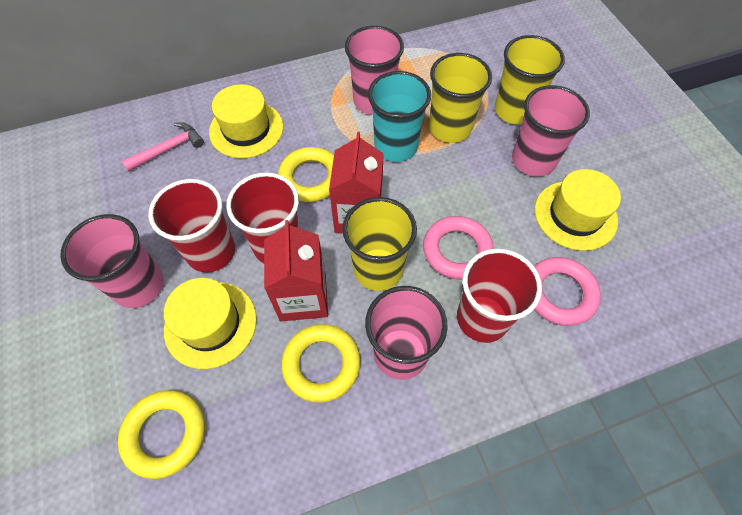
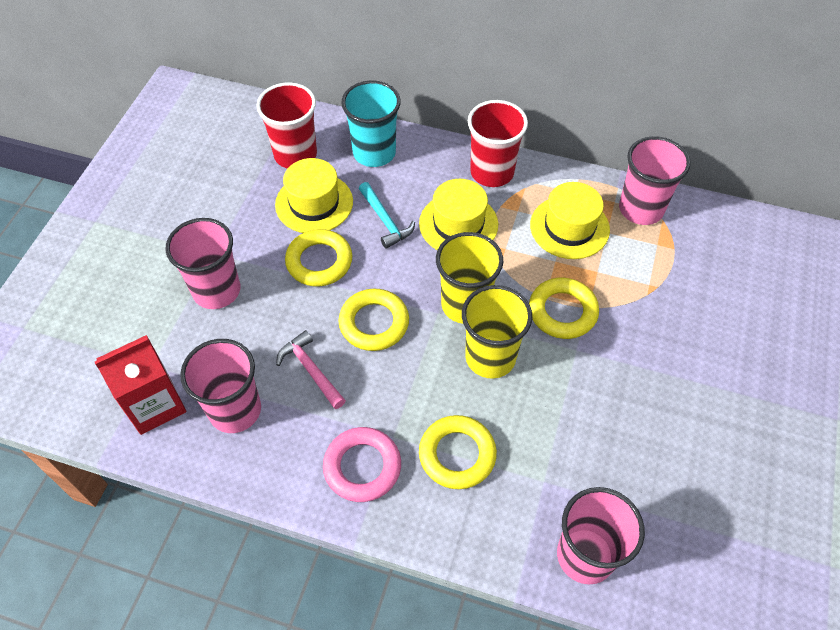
pink ring: 2 -> 1
red carton: 2 -> 1
red cup: 3 -> 2
turquoise hammer: 0 -> 1
yellow cup: 3 -> 2
yellow ring: 3 -> 4

